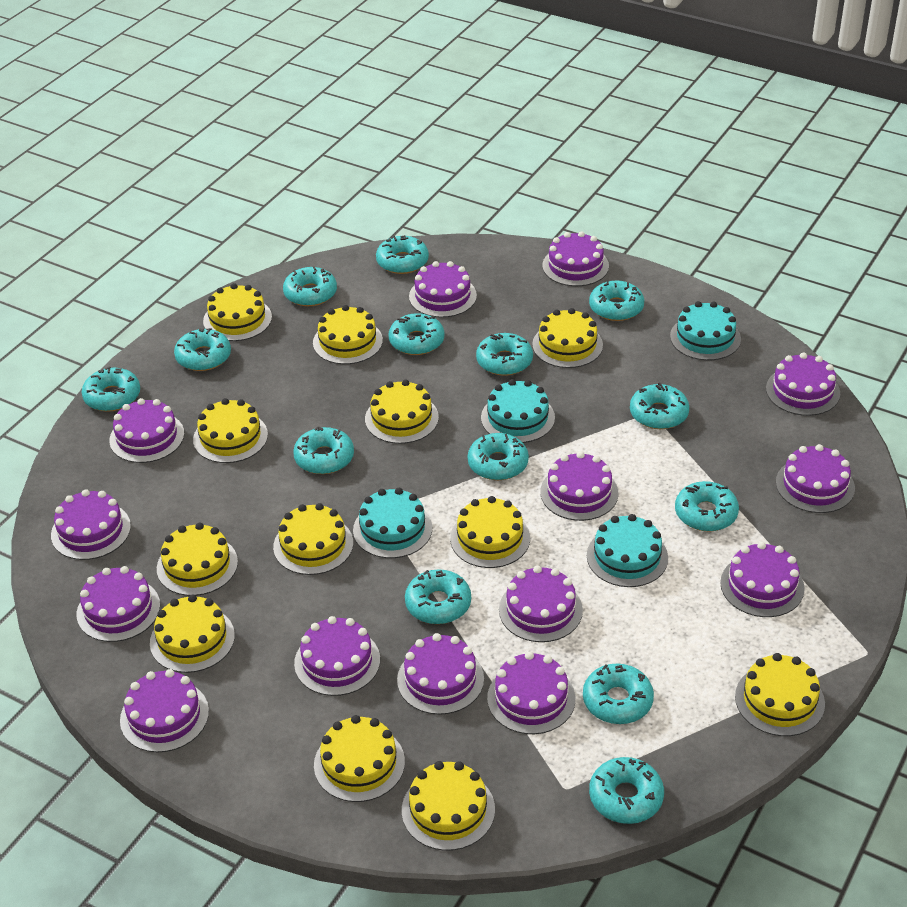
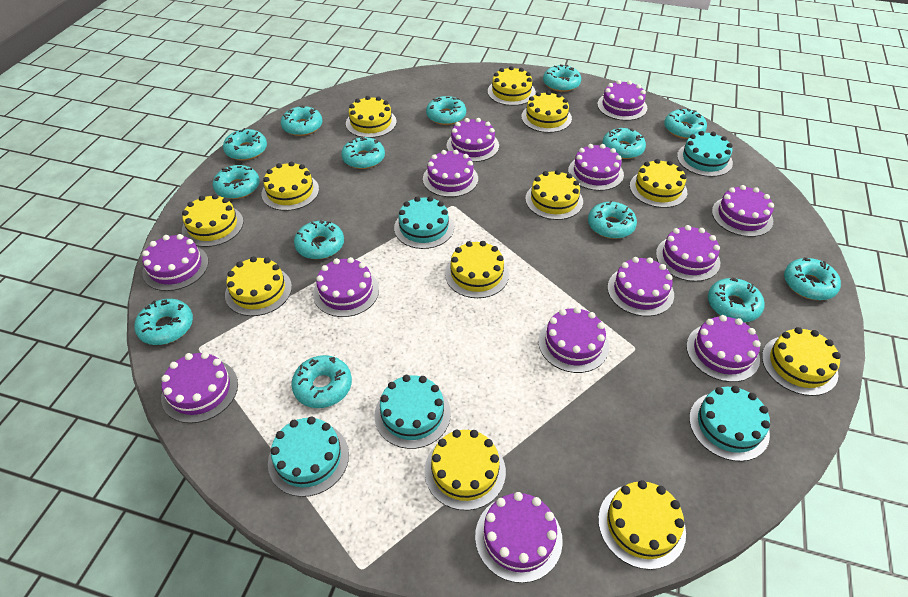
purple cake: 14 -> 13
turquoise cake: 4 -> 5

